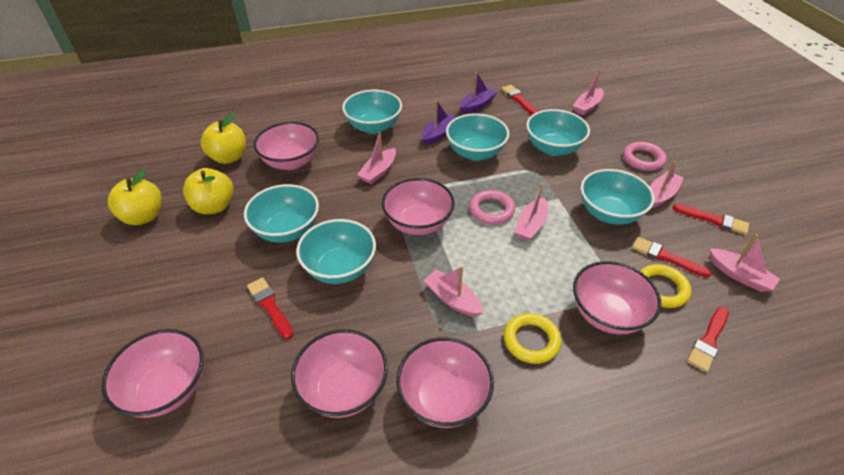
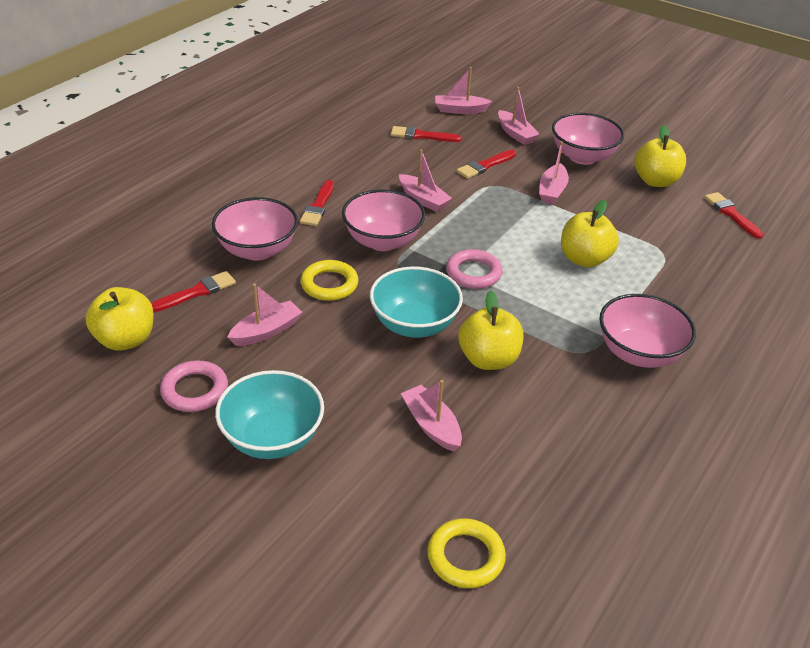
pink bowl: 6 -> 4
purple boat: 2 -> 0
turquoise bowl: 6 -> 2
yellow apple: 3 -> 4

